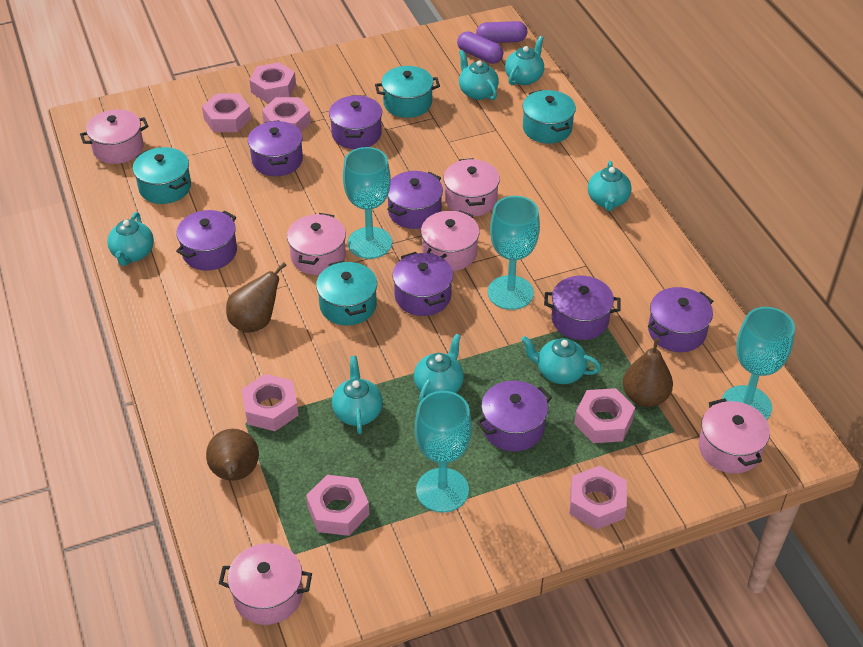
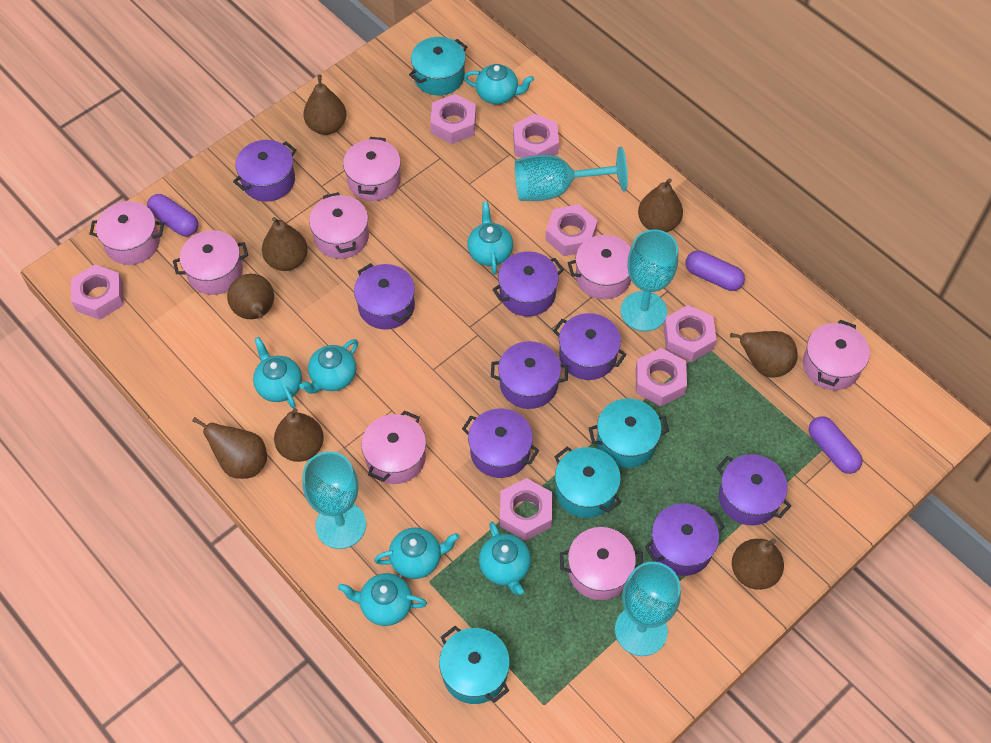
brown pear: 3 -> 8
pink pot: 6 -> 8
purple capsule: 2 -> 3

